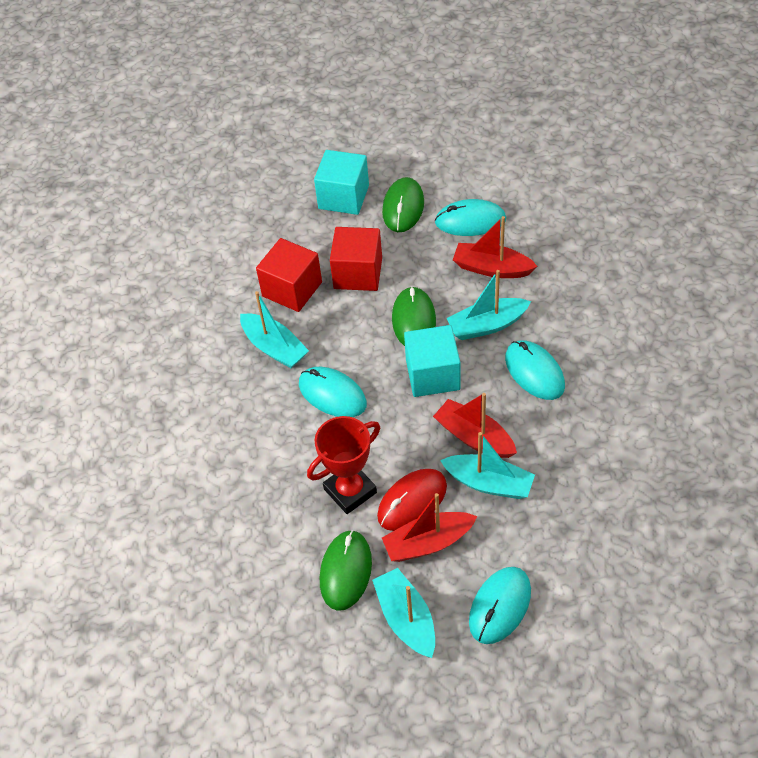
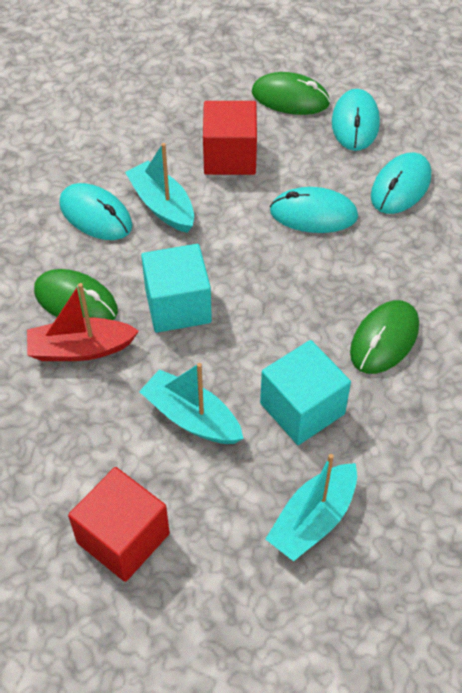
red boat: 3 -> 1
red mouse: 1 -> 0
red trophy: 1 -> 0
turquoise boat: 4 -> 3

